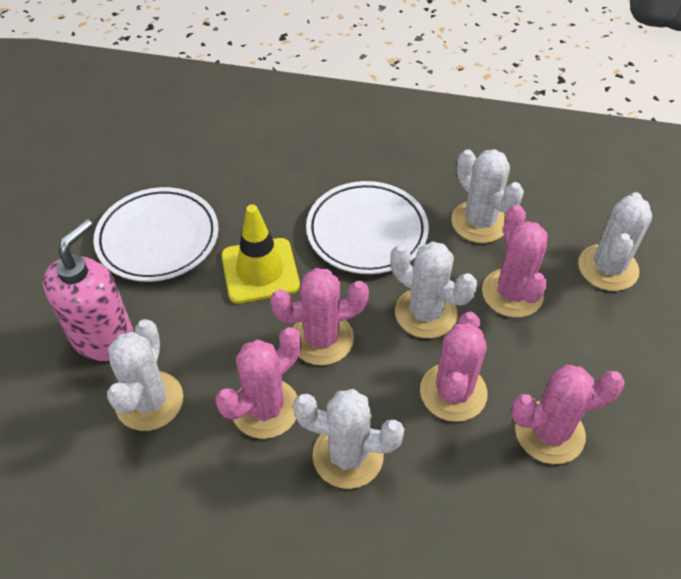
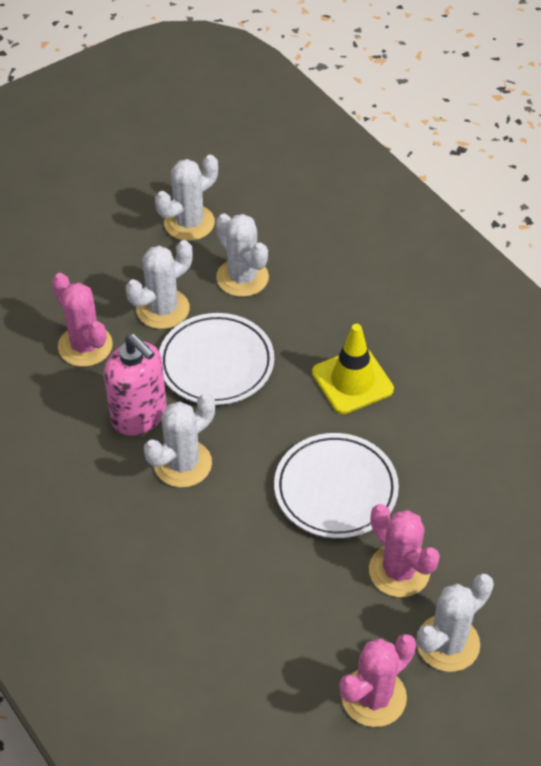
pink cactus: 5 -> 3

